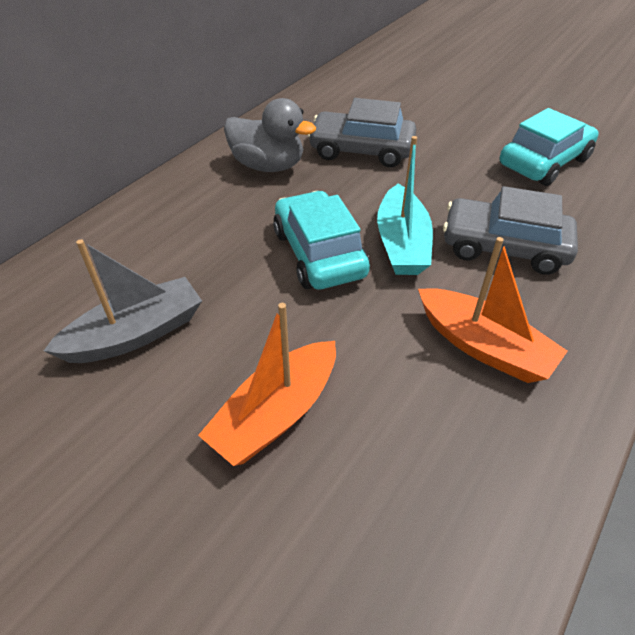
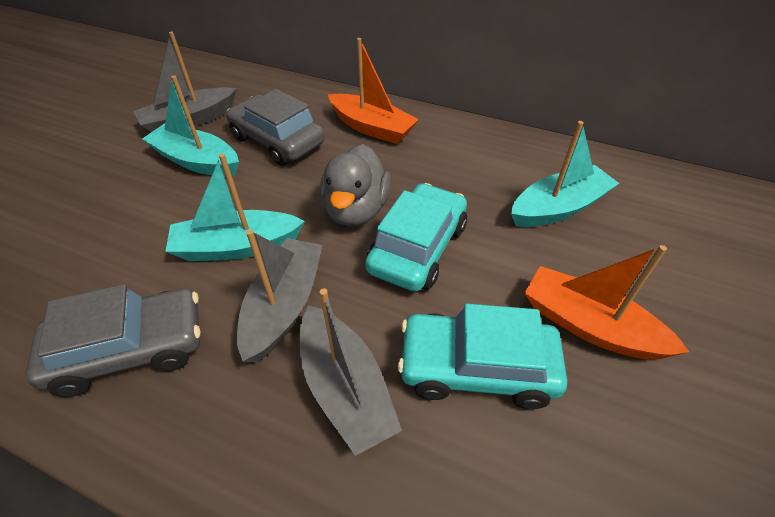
grey boat: 1 -> 3
turquoise boat: 1 -> 3

